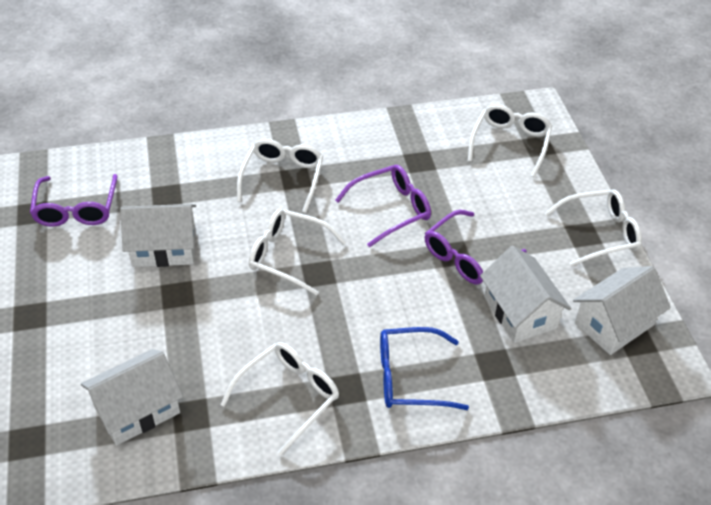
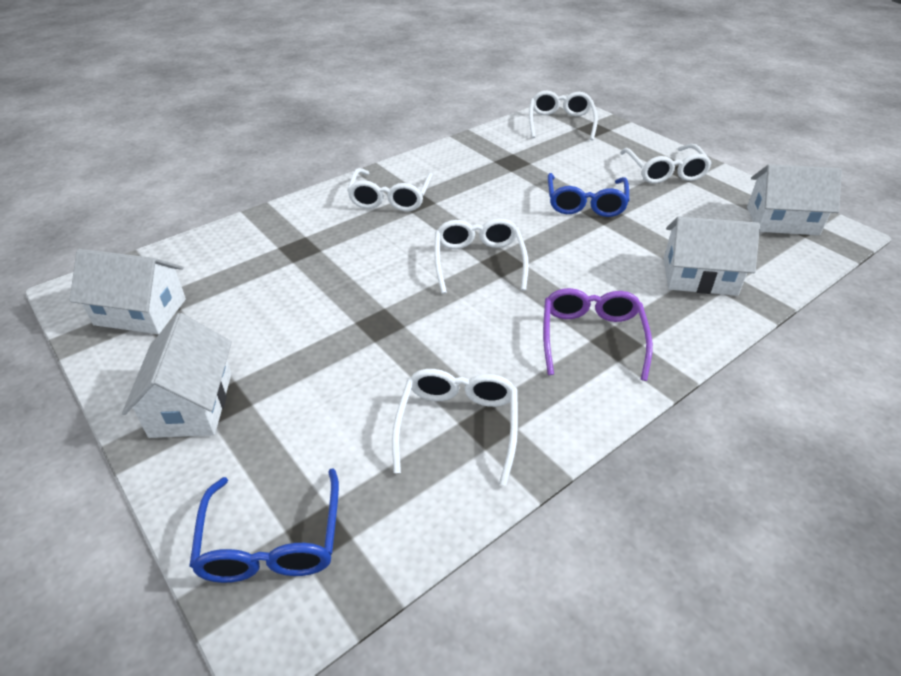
blue glasses: 1 -> 2
purple glasses: 3 -> 1

